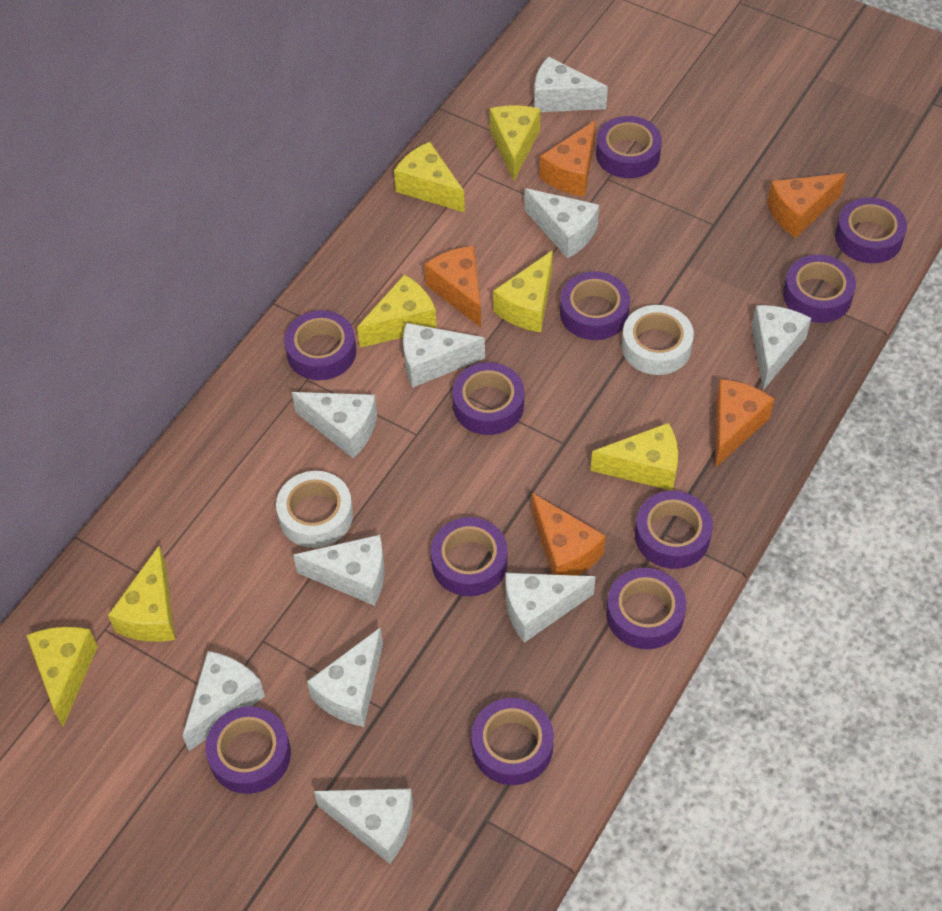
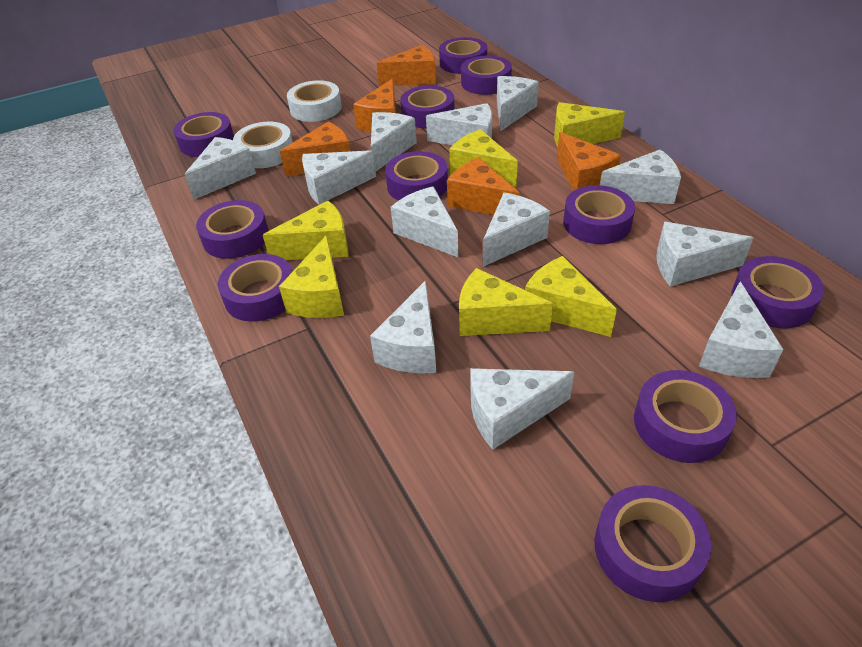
white cheese: 10 -> 12
yellow cheese: 7 -> 6

